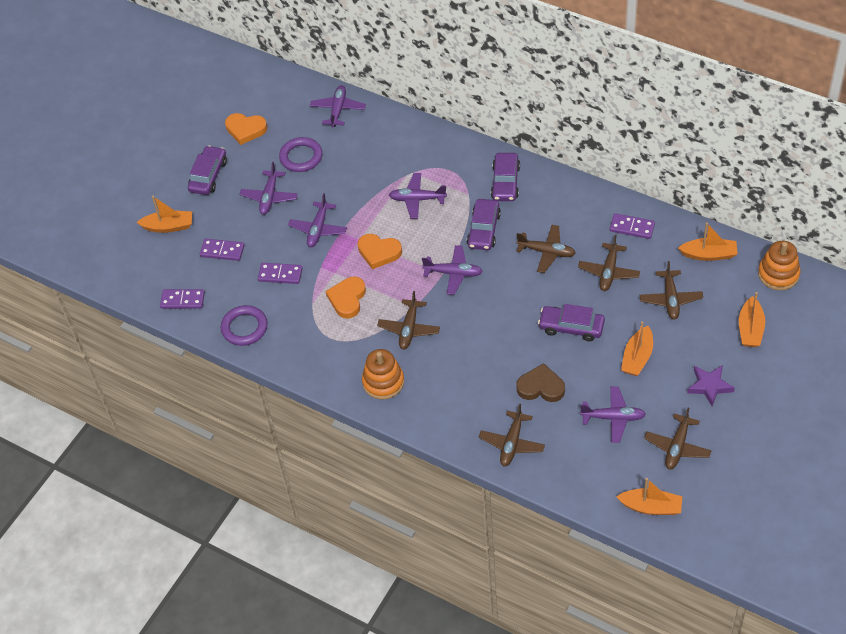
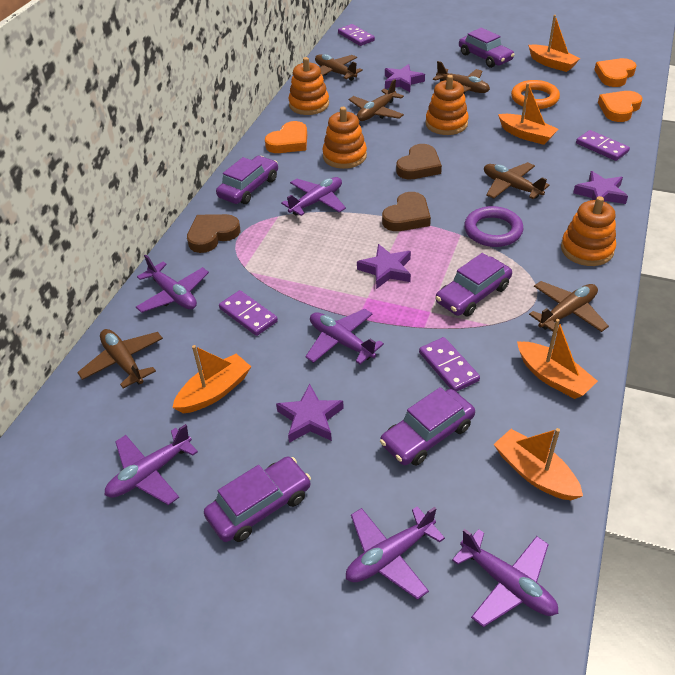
brown heart: 1 -> 3
orange ring: 0 -> 1
orange stacking toy: 2 -> 4
purple car: 4 -> 5
purple ring: 2 -> 1
purple star: 1 -> 4

